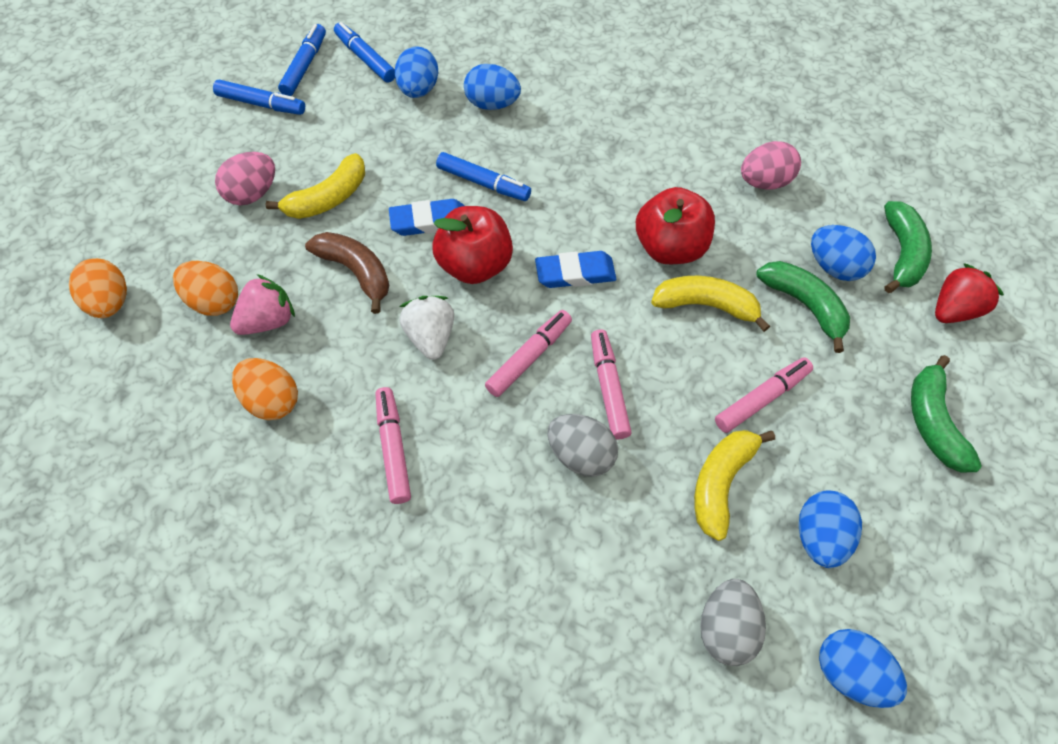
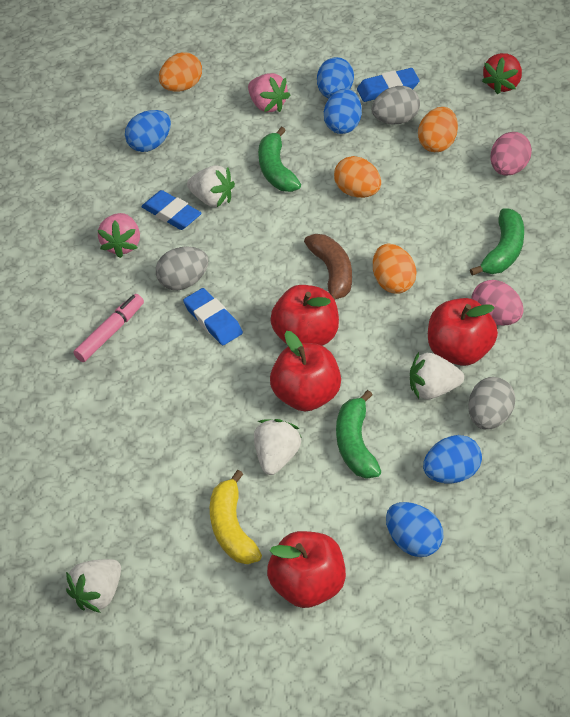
blue eraser: 2 -> 3
blue marker: 4 -> 0
grey egg: 2 -> 3
orange egg: 3 -> 4
pink marker: 4 -> 1
pink strawberry: 1 -> 2
red apple: 2 -> 4
white strawberry: 1 -> 4
yellow banana: 3 -> 1

